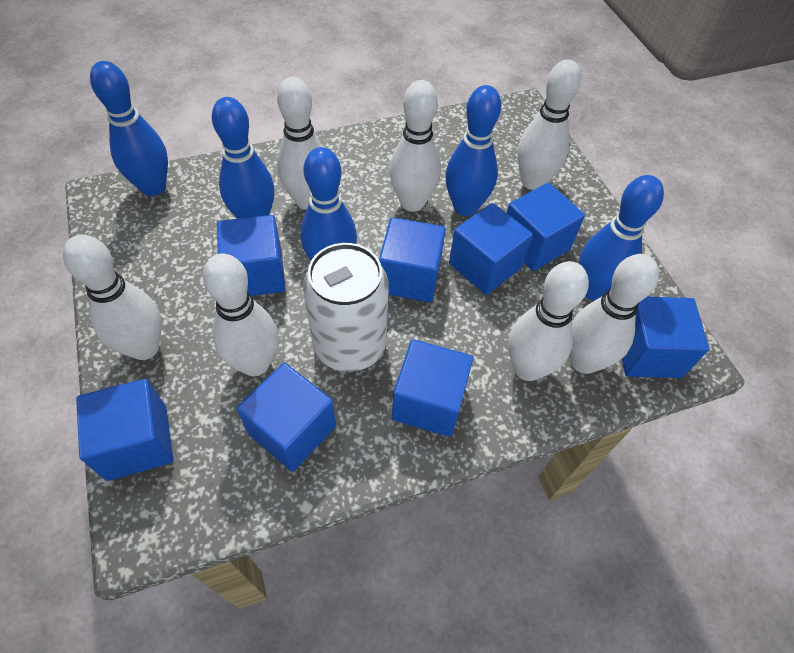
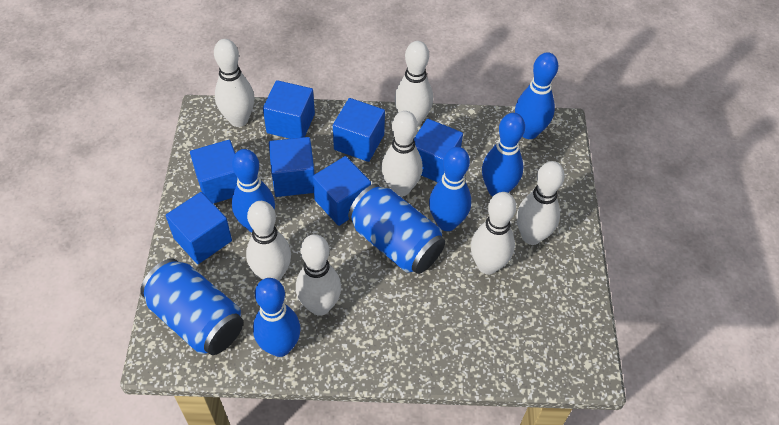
blue can: 0 -> 2
blue cube: 8 -> 7
white can: 1 -> 0

